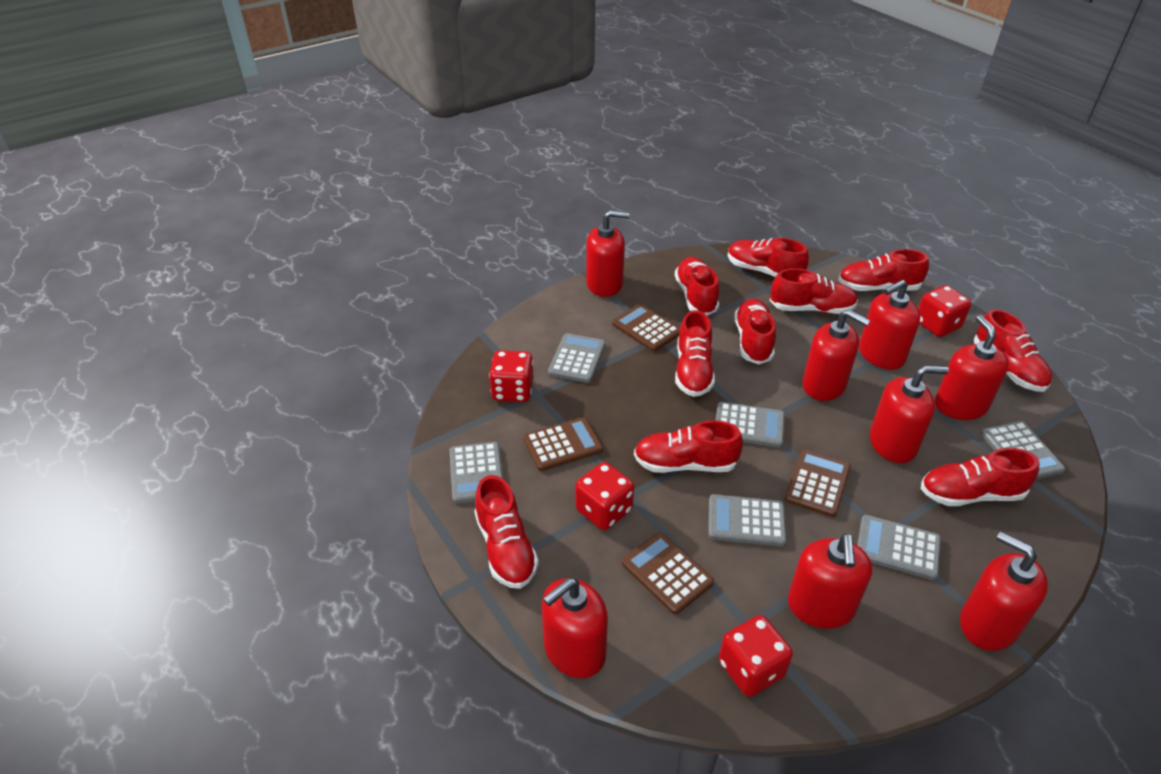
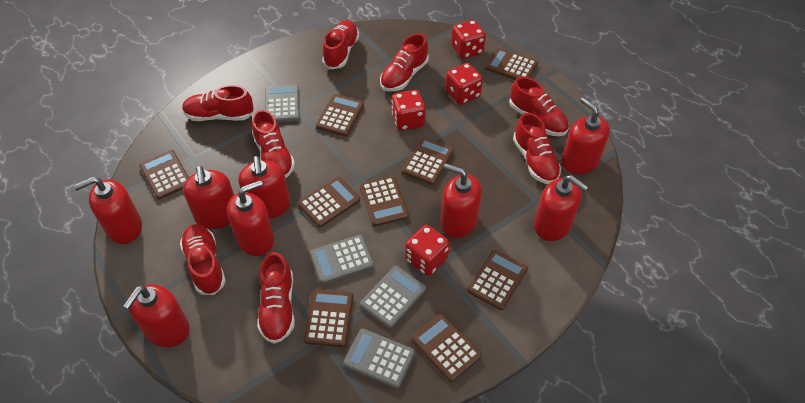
brown calculator: 4 -> 9
grey calculator: 6 -> 4
red shoe: 10 -> 8

